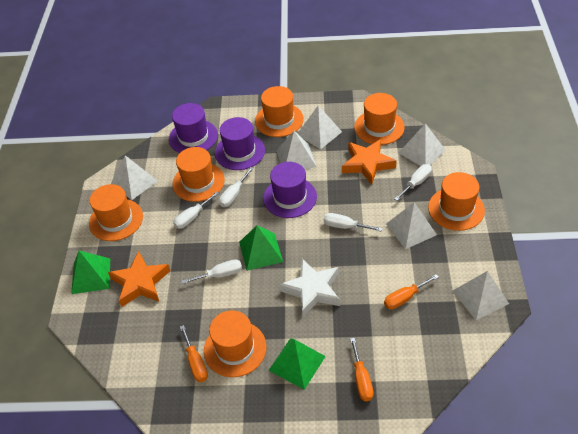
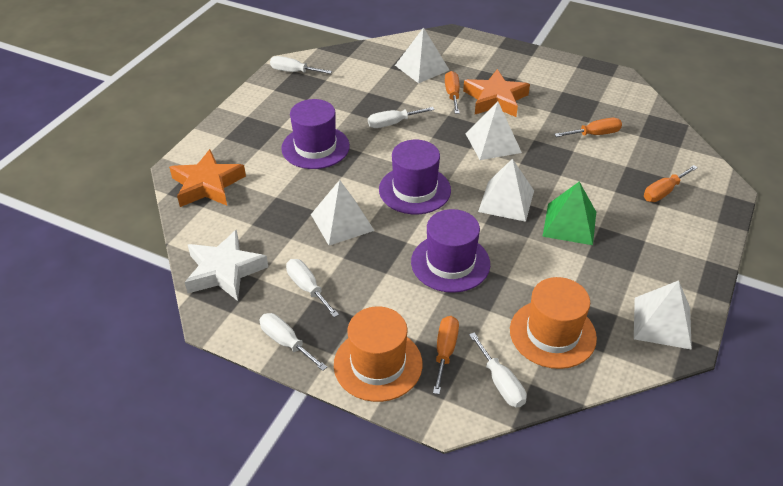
green pyramid: 3 -> 1
orange hat: 6 -> 2
orange screwdriver: 3 -> 4
white pyramid: 6 -> 5

